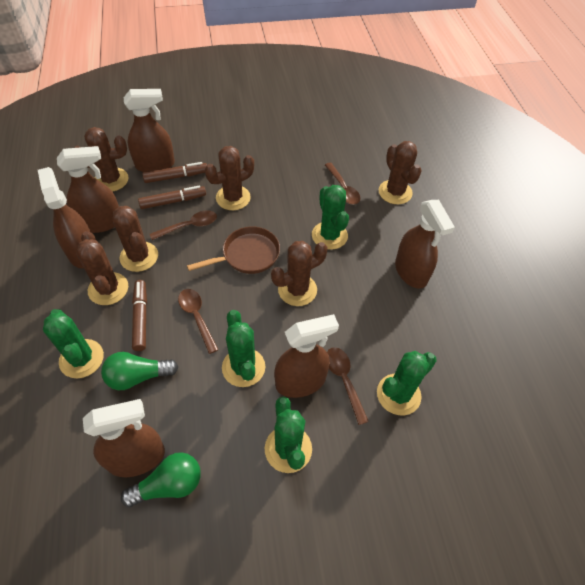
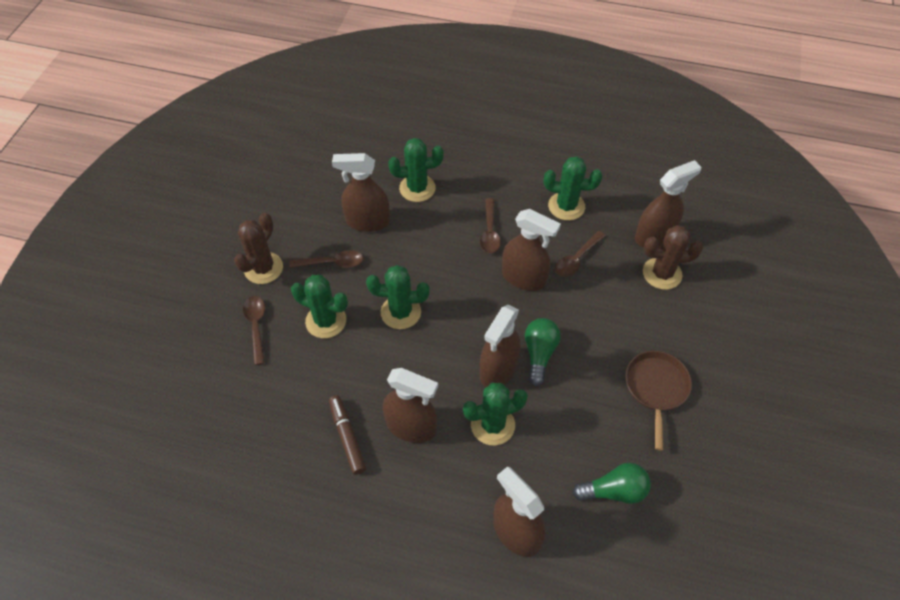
brown cactus: 6 -> 2
brown marker: 3 -> 1

